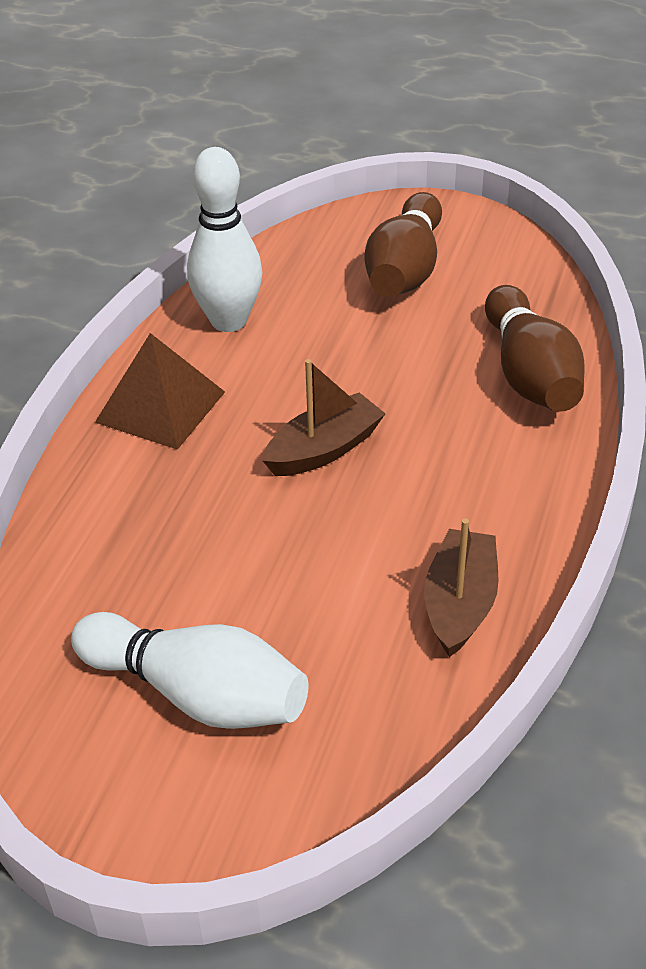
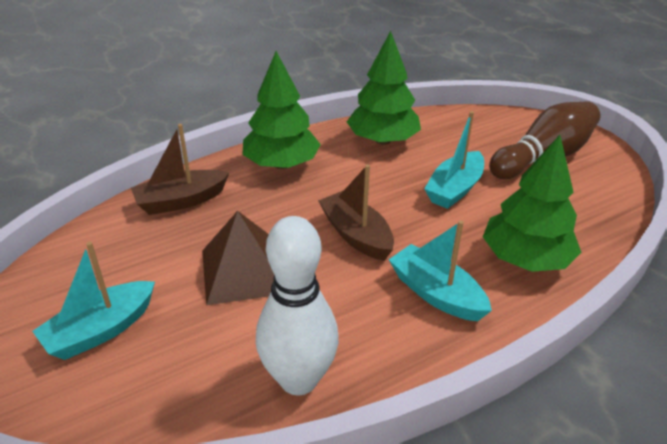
brown bowling pin: 2 -> 1
green tree: 0 -> 3
turquoise boat: 0 -> 3
white bowling pin: 2 -> 1

